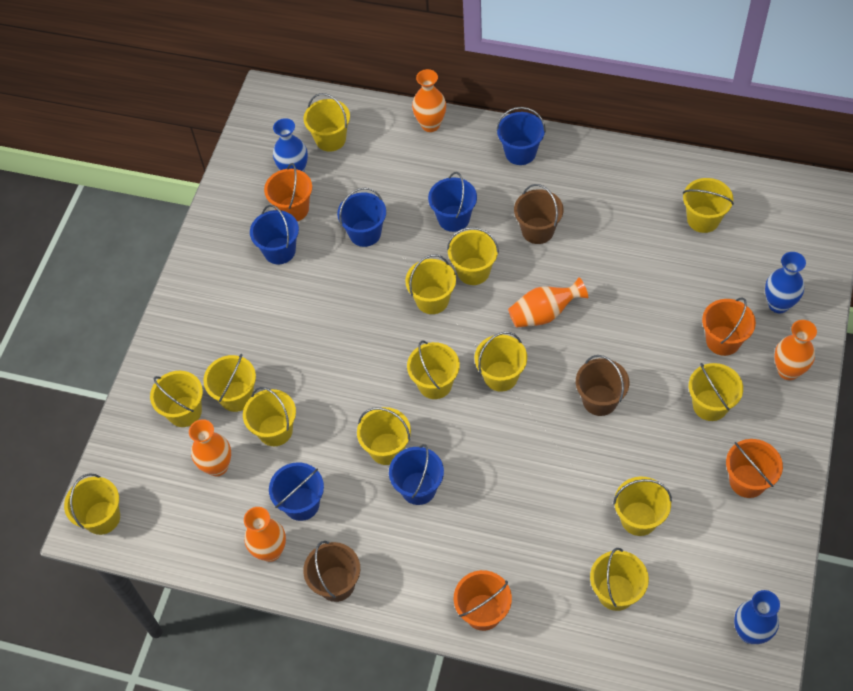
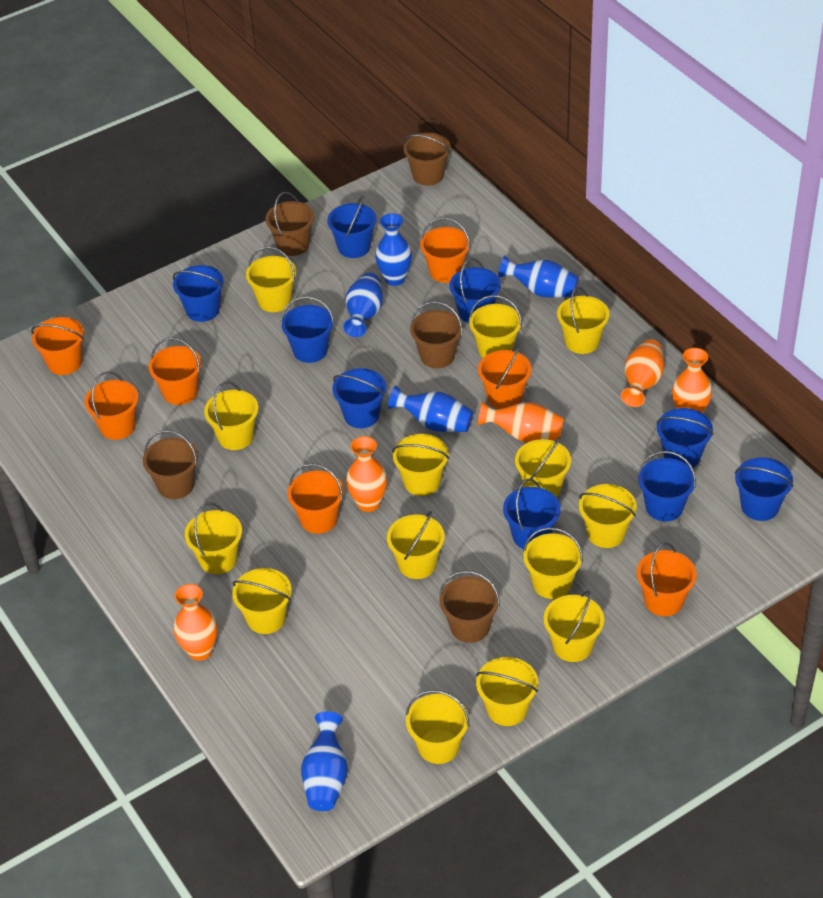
blue bucket: 6 -> 9
blue vase: 3 -> 5
brown bucket: 3 -> 5
orange bucket: 4 -> 7

